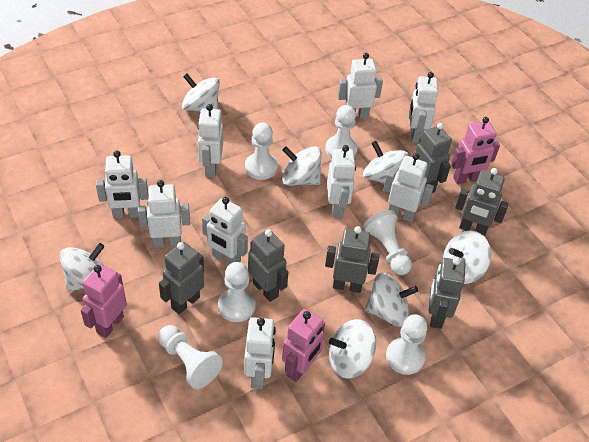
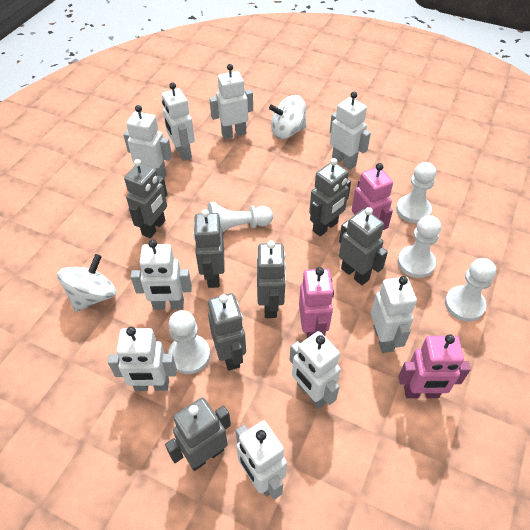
grey robot: 6 -> 7
white pawn: 6 -> 5
white spinning top: 7 -> 2

